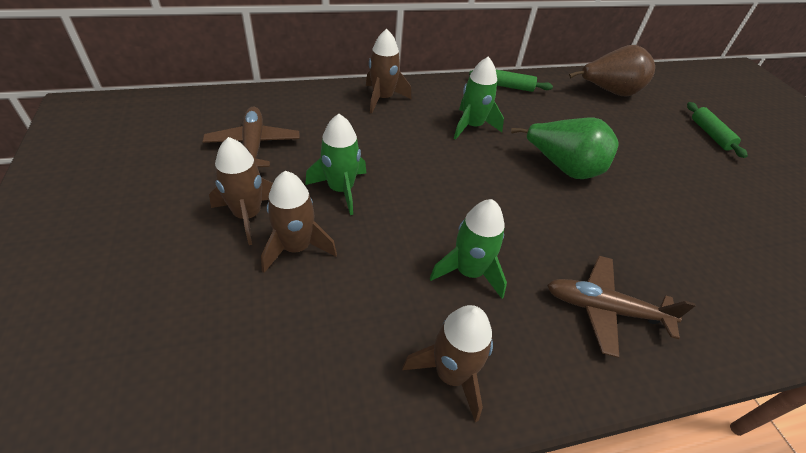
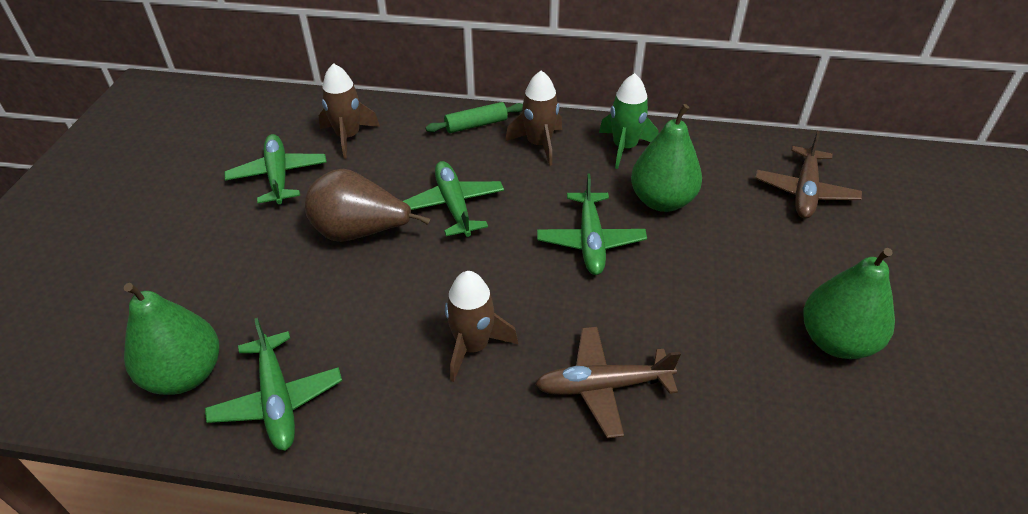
brown rocket: 4 -> 3
green pear: 1 -> 3
green plane: 0 -> 4
green rocket: 3 -> 1
green rolling pin: 2 -> 1

